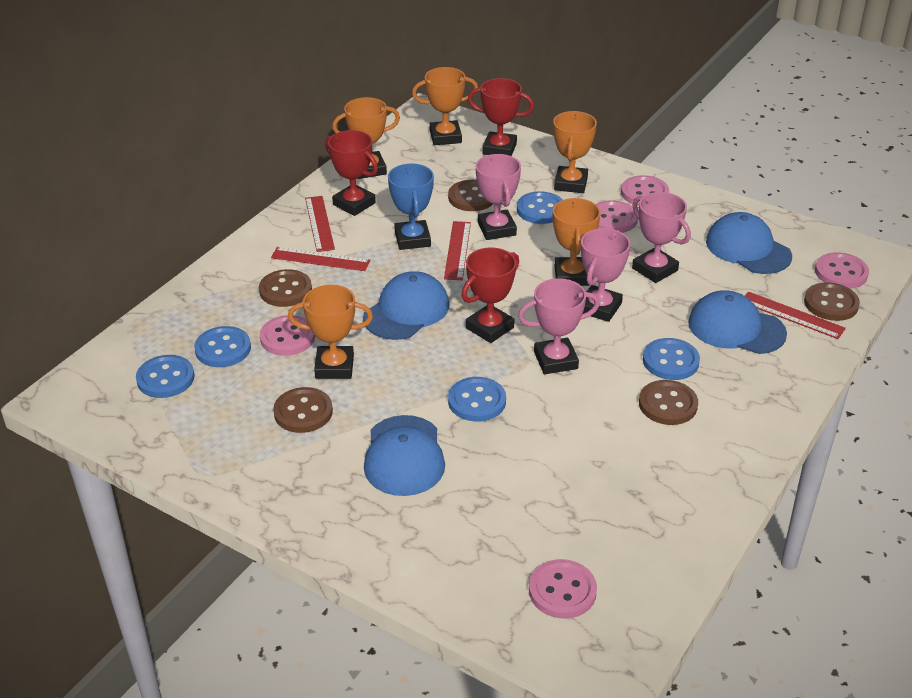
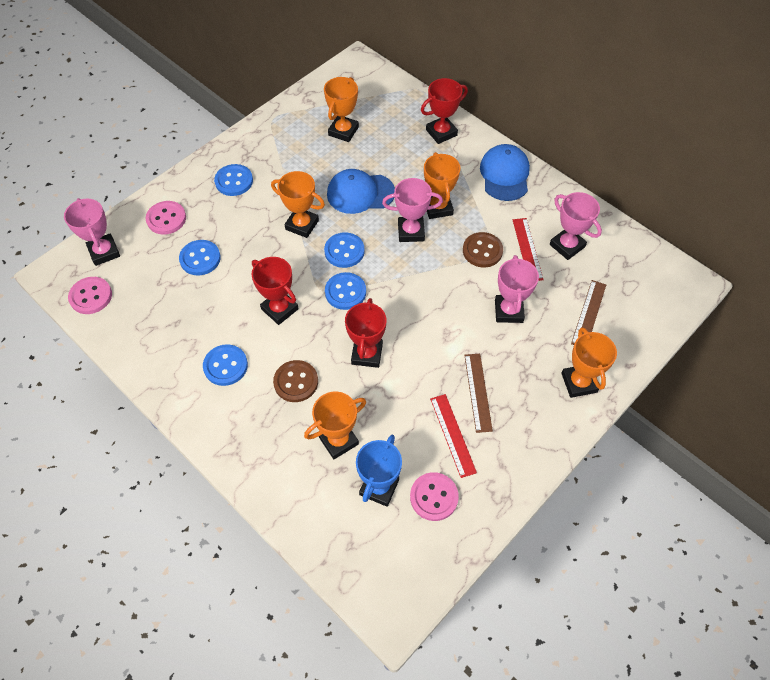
blue cap: 4 -> 2
brown button: 5 -> 2
brown ruler: 0 -> 2
pink button: 5 -> 3
red ruler: 4 -> 2

